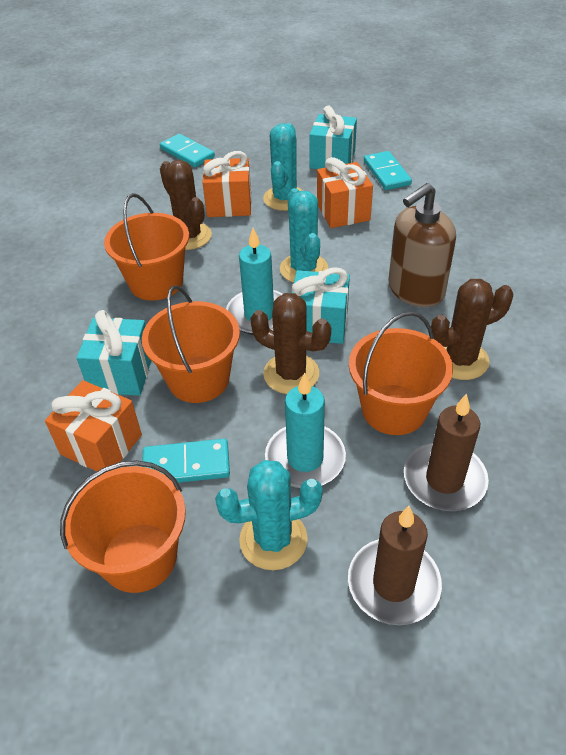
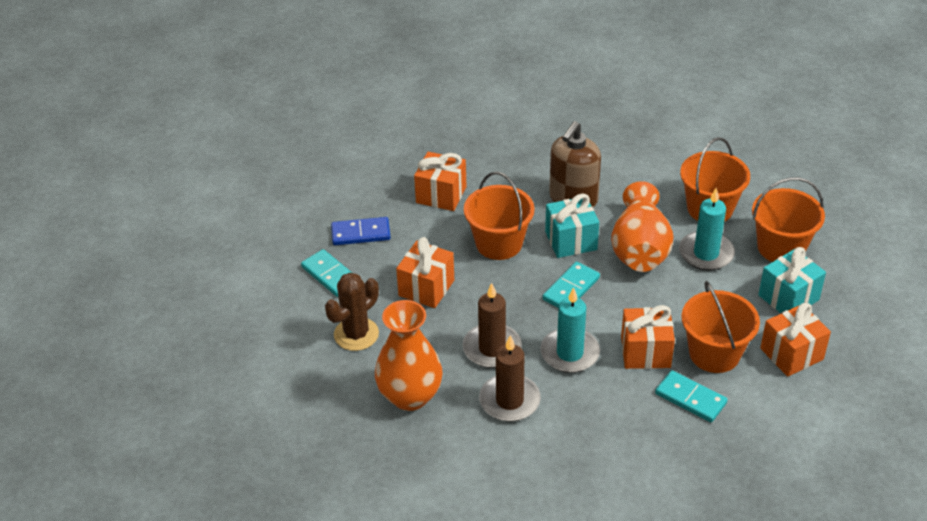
blue domino: 0 -> 1
brown cactus: 3 -> 1
orange gift: 3 -> 4
orange vase: 0 -> 2
turquoise cactus: 3 -> 0
turquoise gift: 3 -> 2

